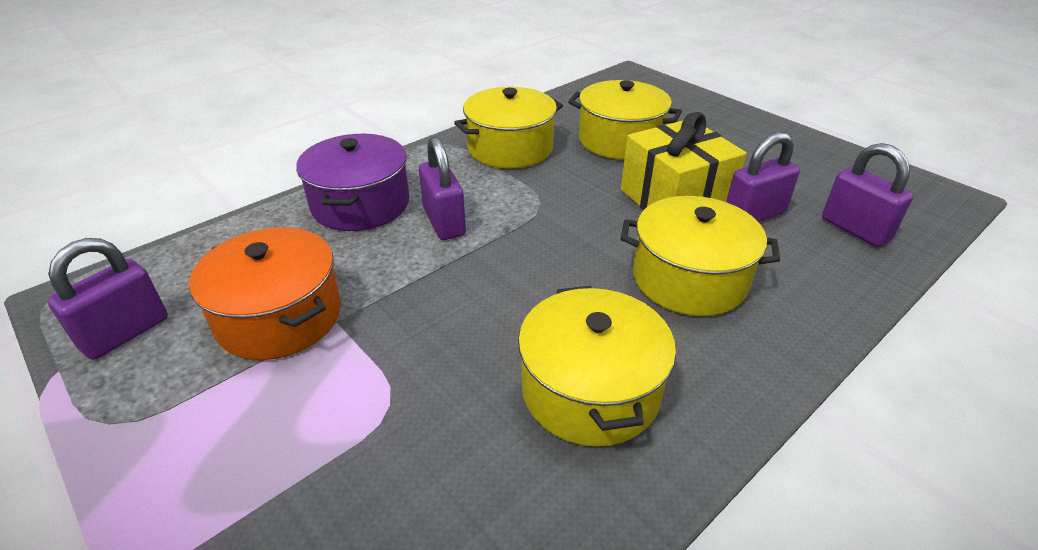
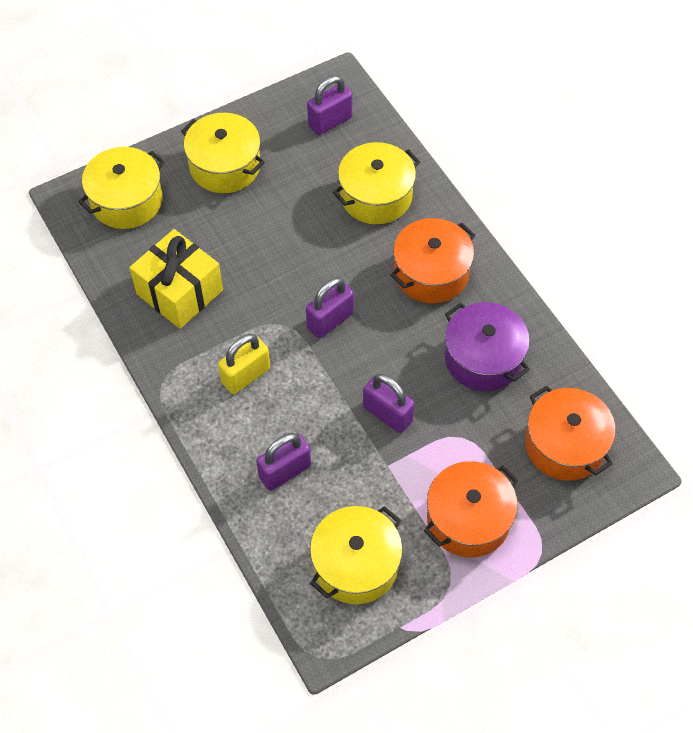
orange pot: 1 -> 3
yellow padlock: 0 -> 1

